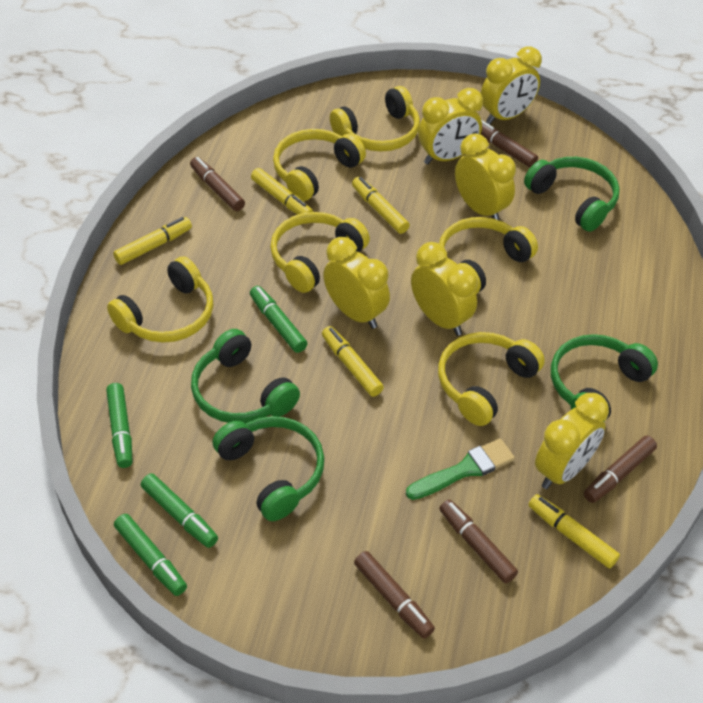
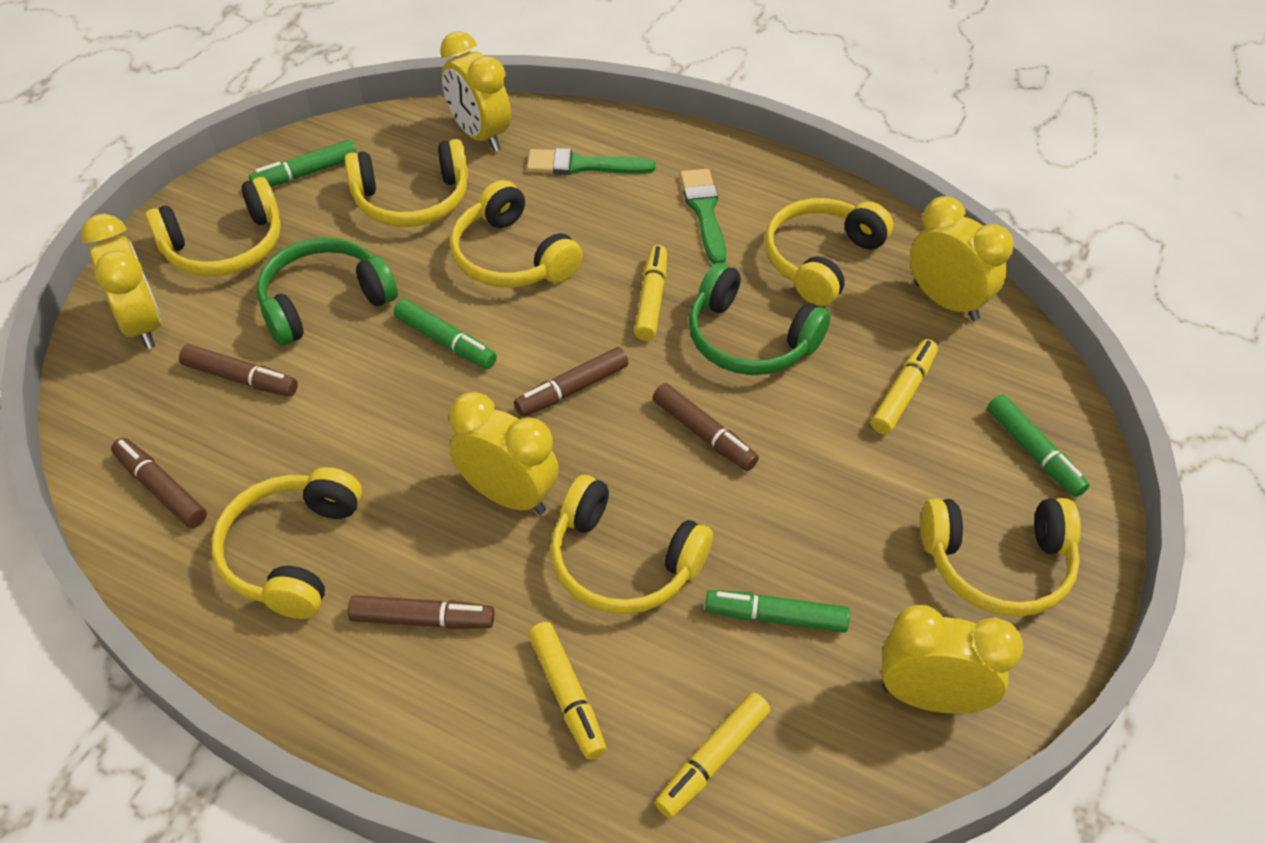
green brush: 1 -> 2
green headphones: 4 -> 2
yellow clock: 6 -> 5
yellow headphones: 6 -> 7
yellow marker: 5 -> 4

